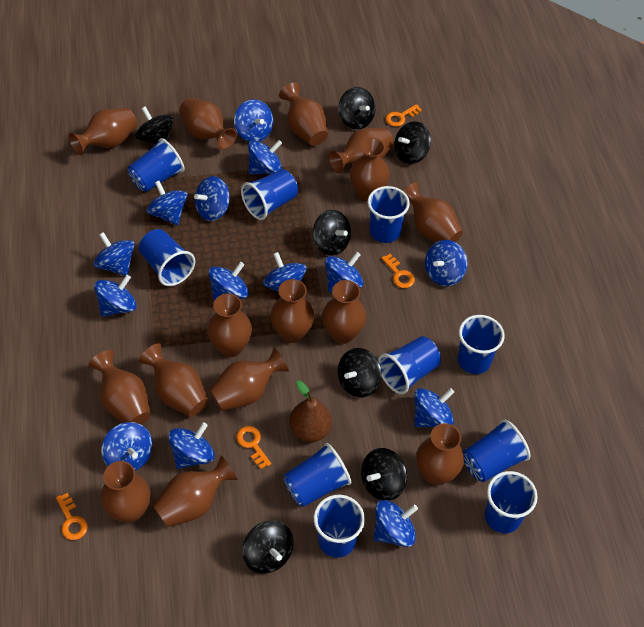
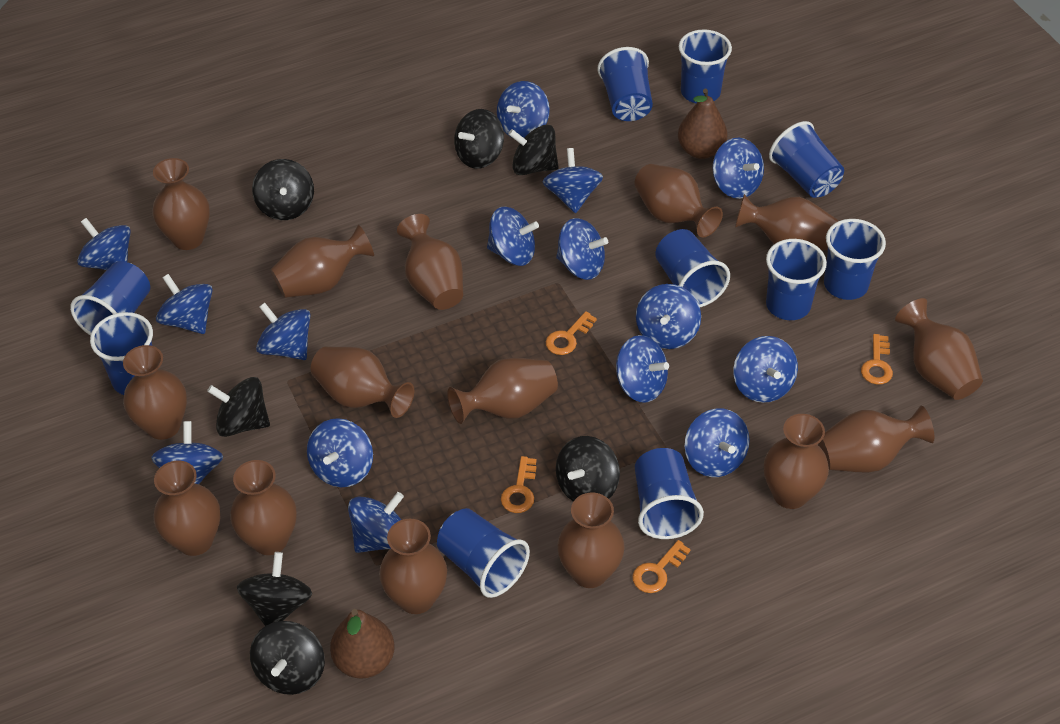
blue spinning top: 14 -> 15
brown pear: 1 -> 2

